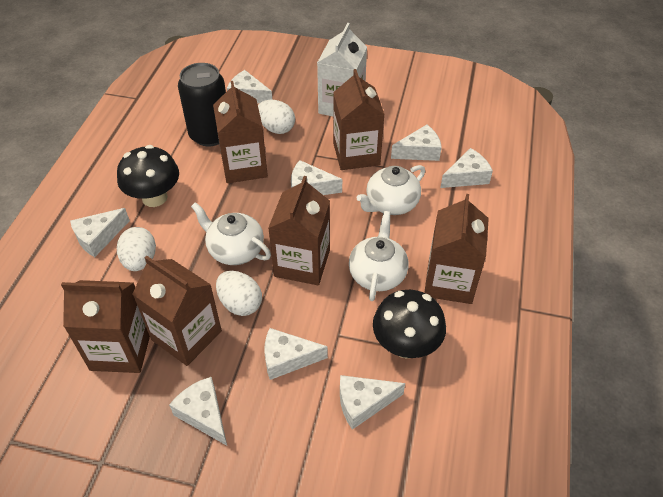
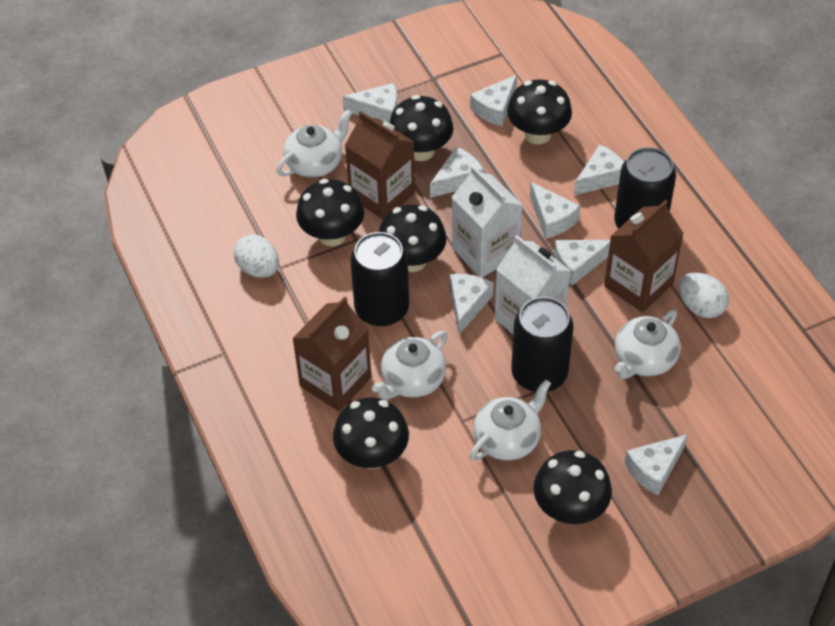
black can: 1 -> 3
black mushroom: 2 -> 6
brown carton: 6 -> 3
white carton: 1 -> 2
white egg: 3 -> 2
white teapot: 3 -> 4

